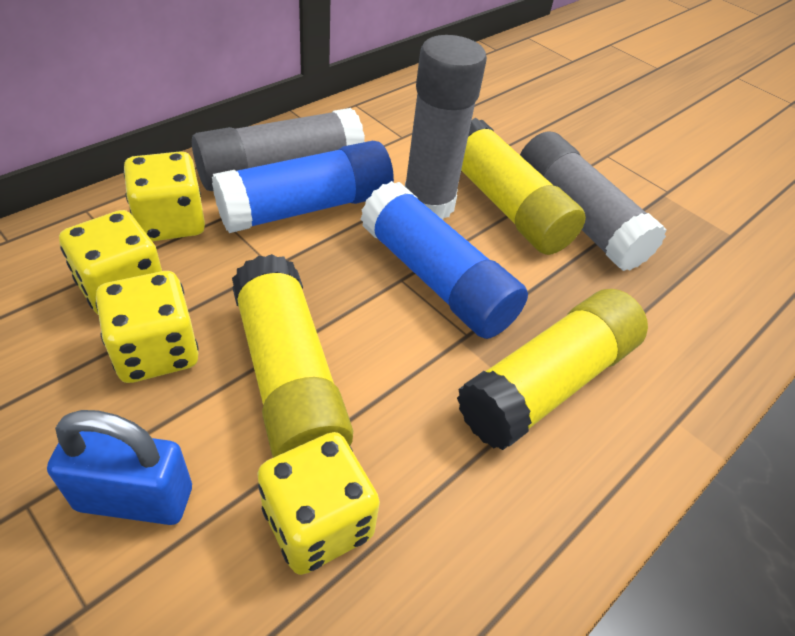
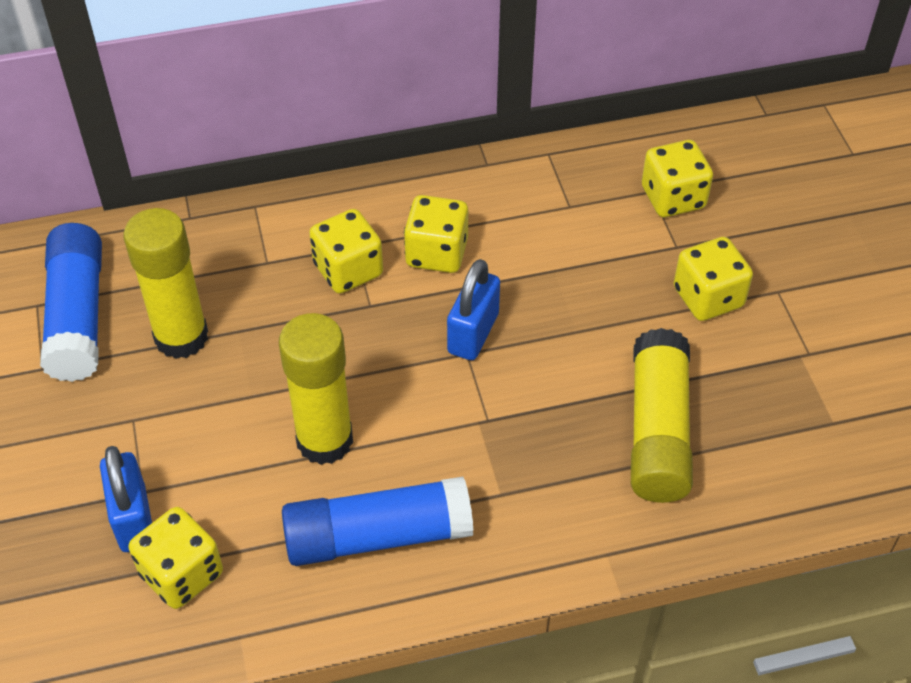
blue padlock: 1 -> 2
grey glue stick: 3 -> 0
yellow dice: 4 -> 5

